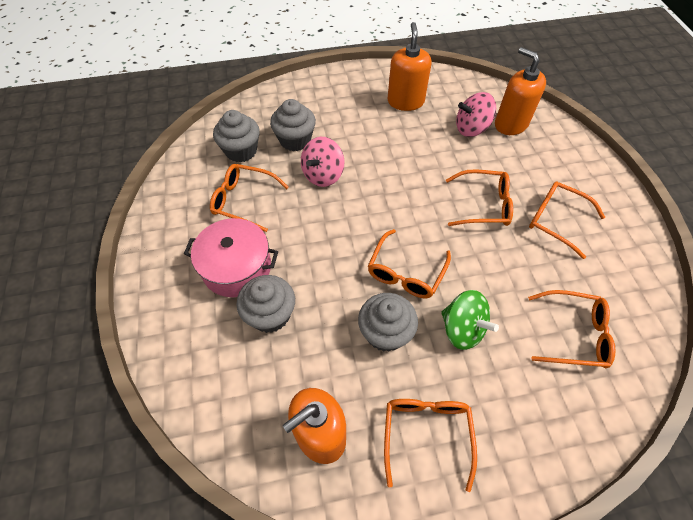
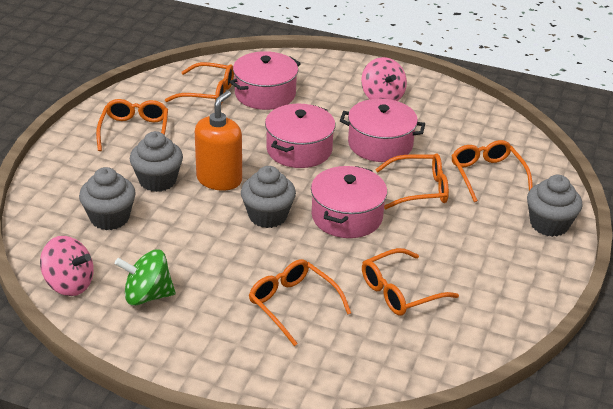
orange soap dispenser: 3 -> 1
pink pot: 1 -> 4

